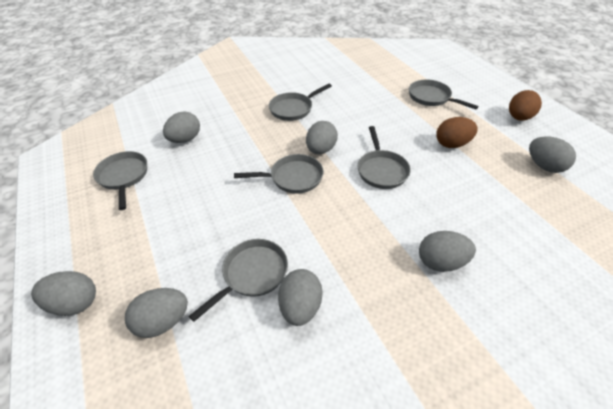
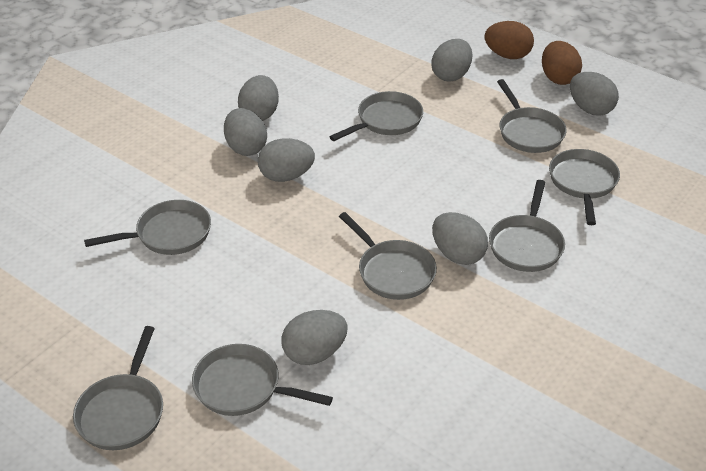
grey pan: 6 -> 8

